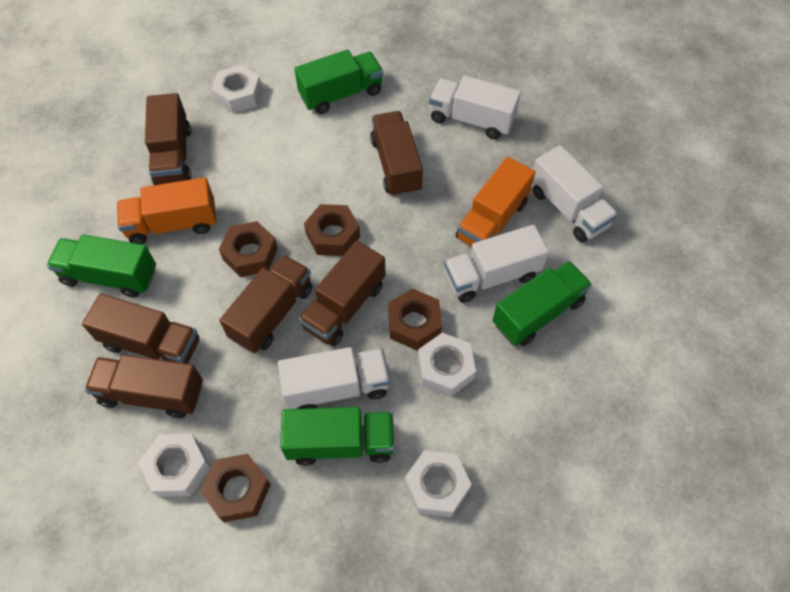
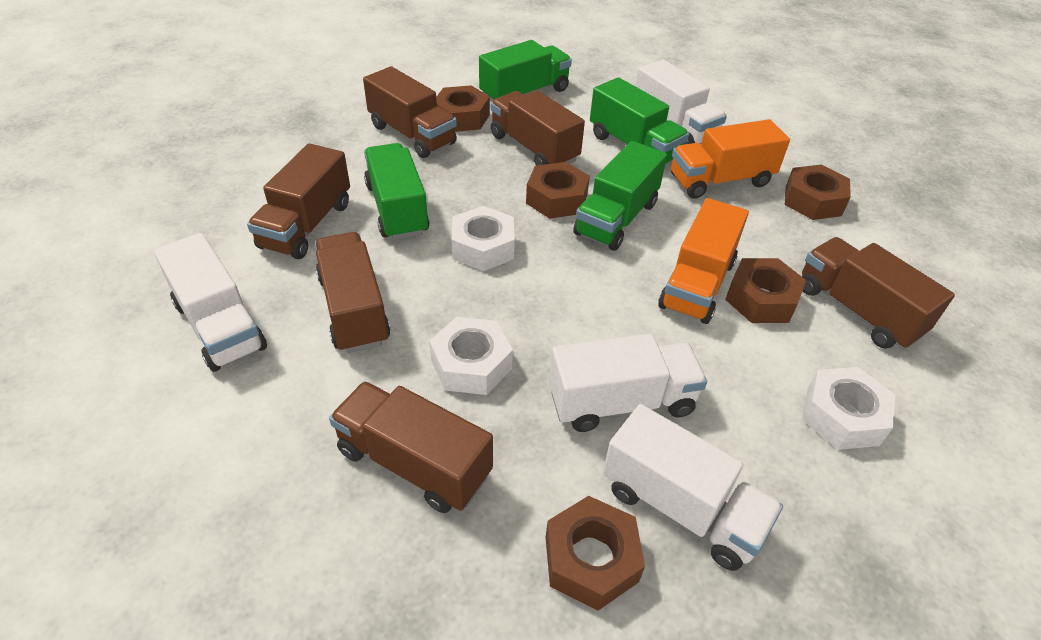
brown nut: 4 -> 5
white nut: 4 -> 3

